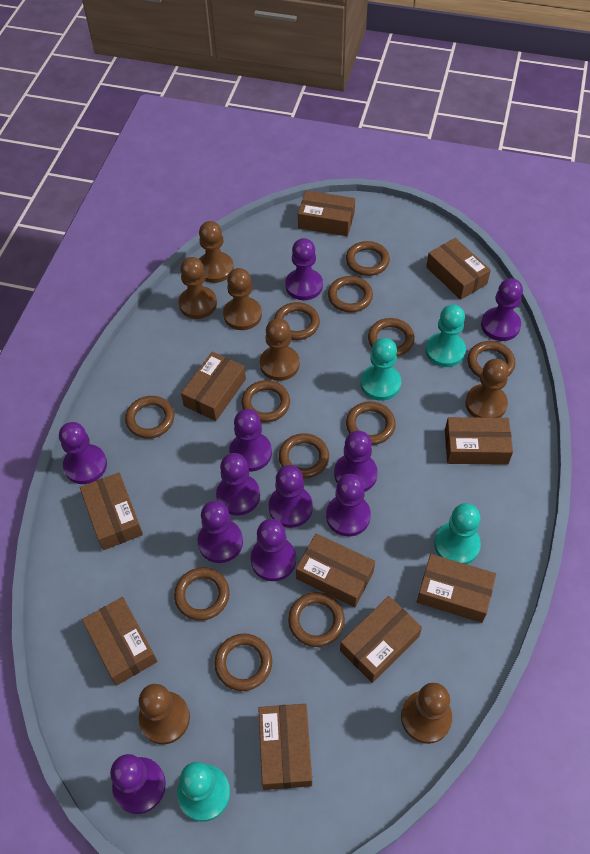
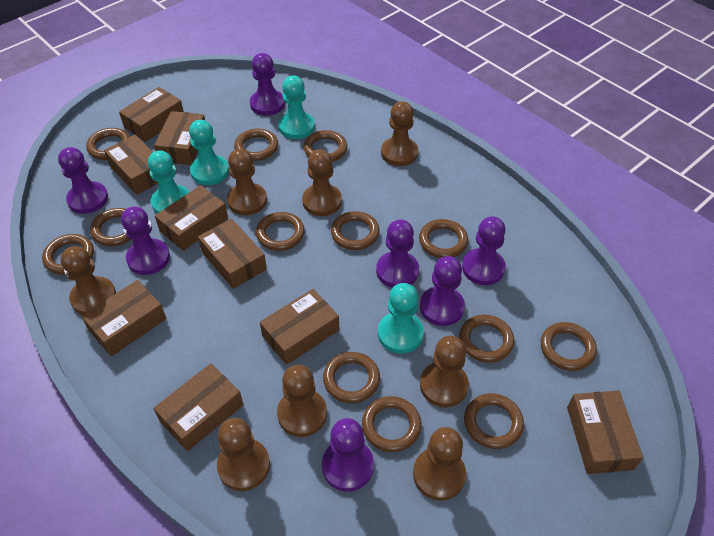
brown box: 10 -> 9
brown pawn: 7 -> 8
brown ring: 12 -> 13
purple pawn: 11 -> 7

